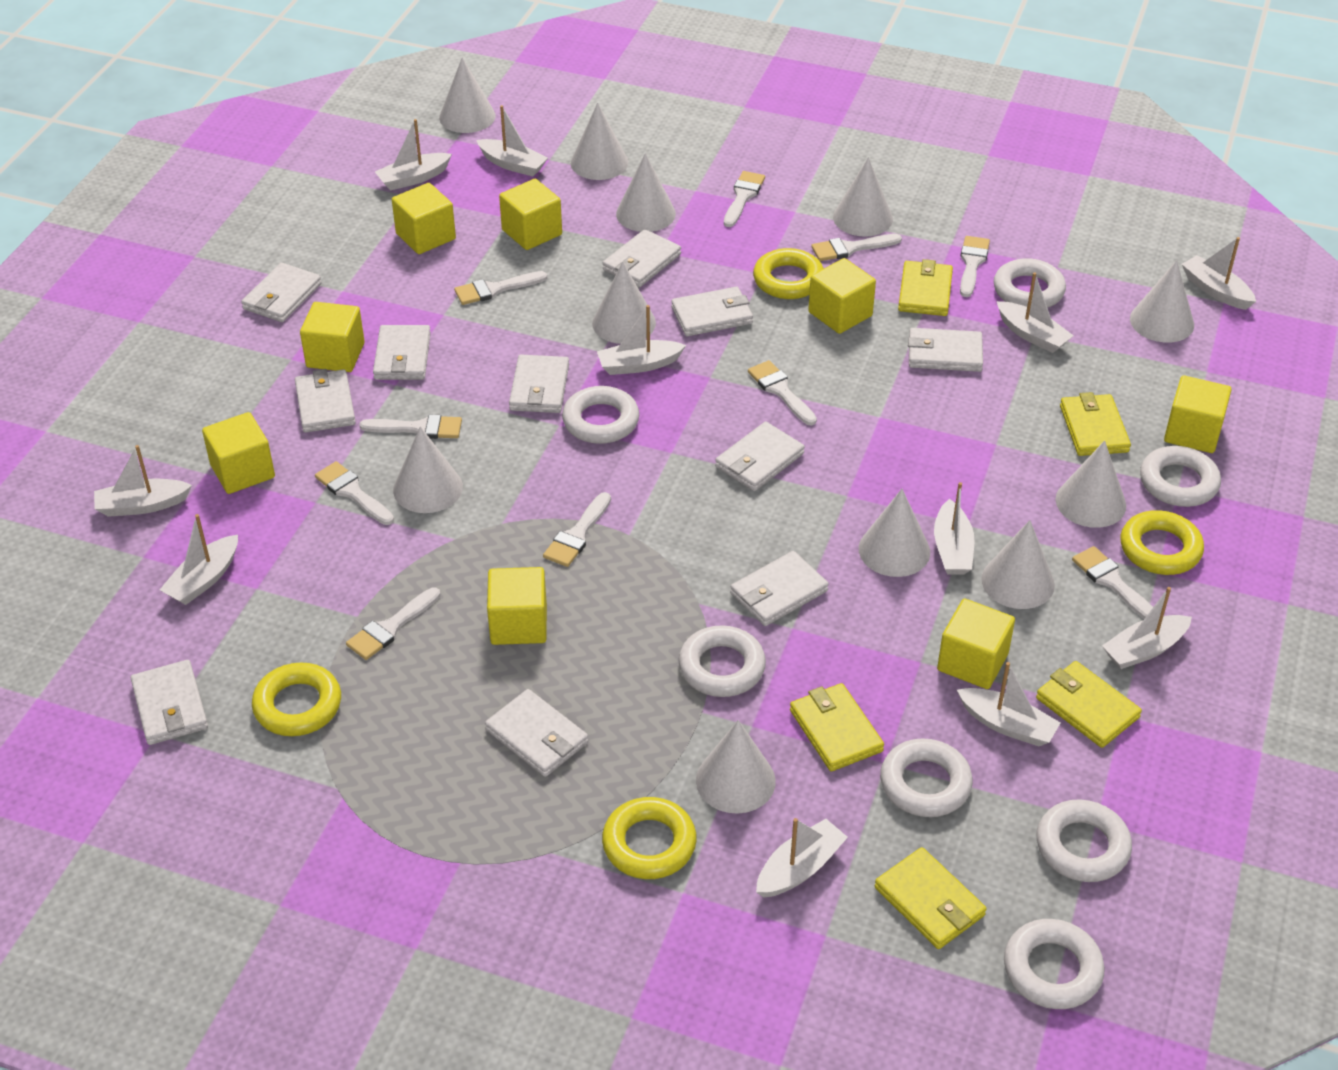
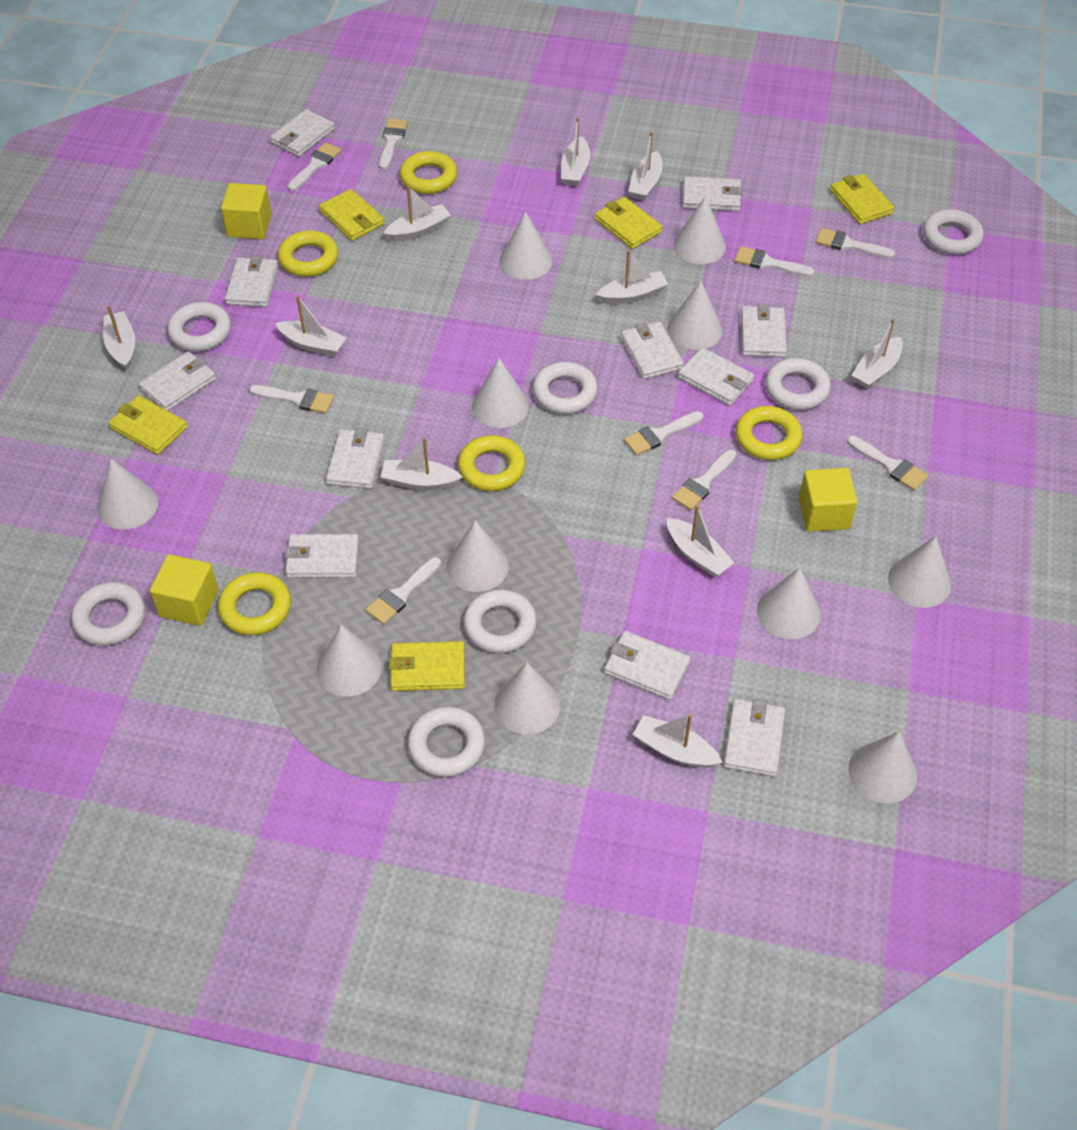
white boat: 11 -> 10
white brush: 10 -> 9
yellow cube: 8 -> 3
yellow ring: 4 -> 5

